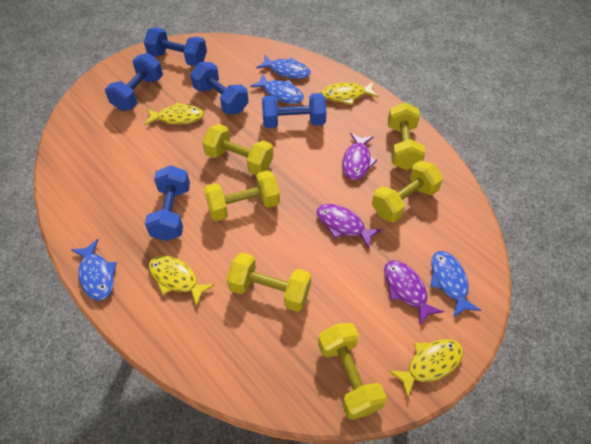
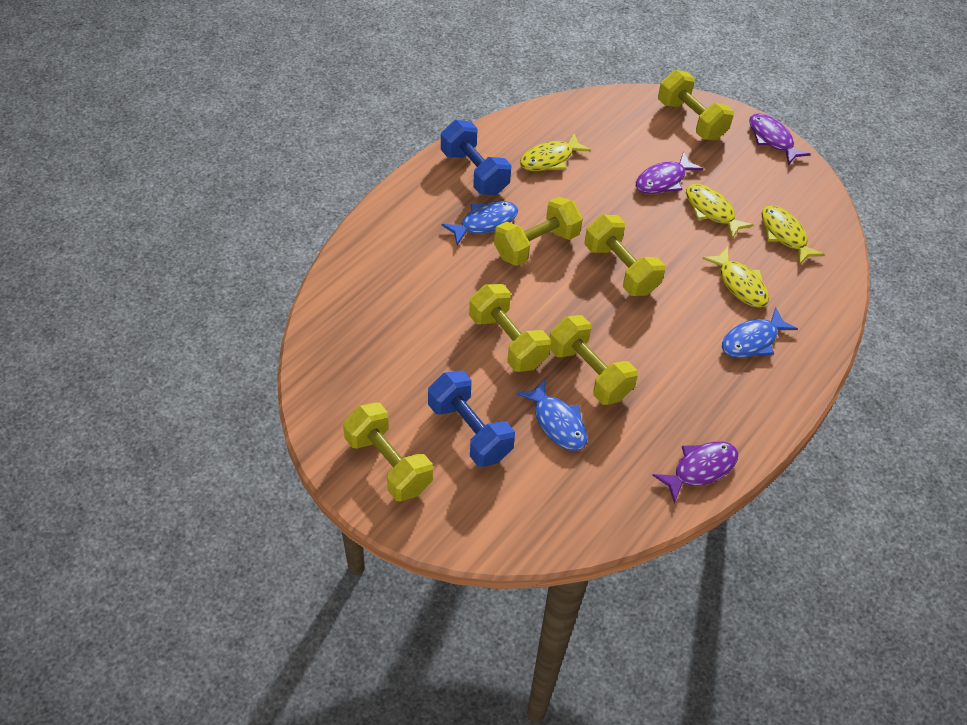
blue dumbbell: 5 -> 2
blue fish: 4 -> 3

